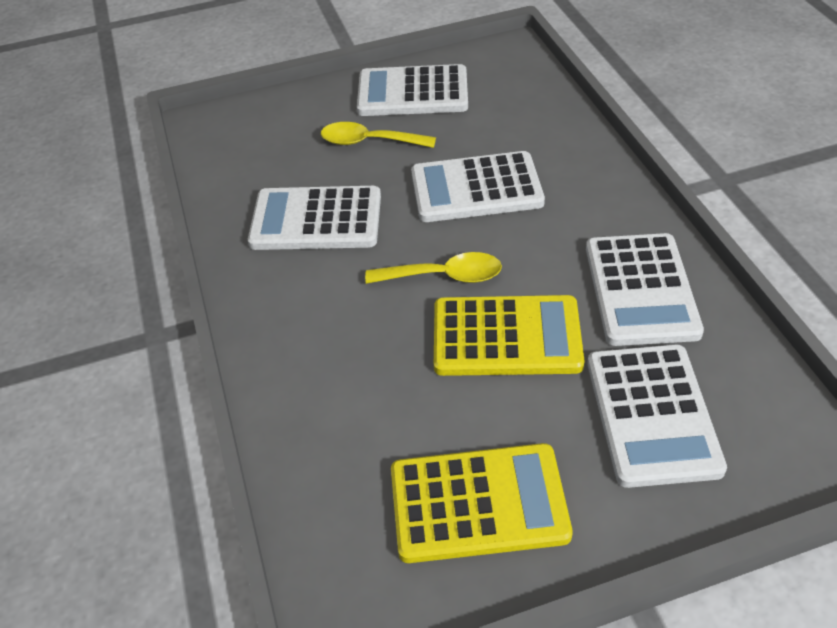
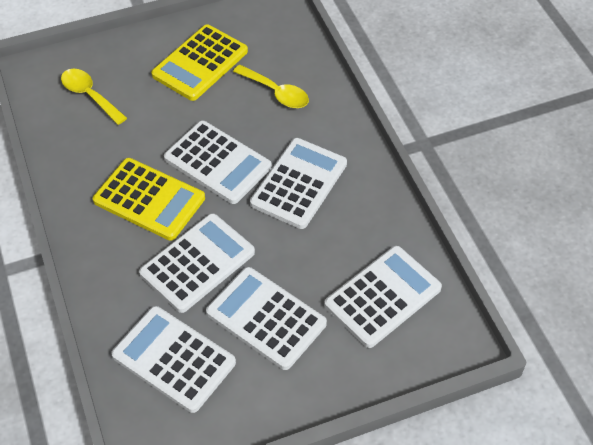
white calculator: 5 -> 6

